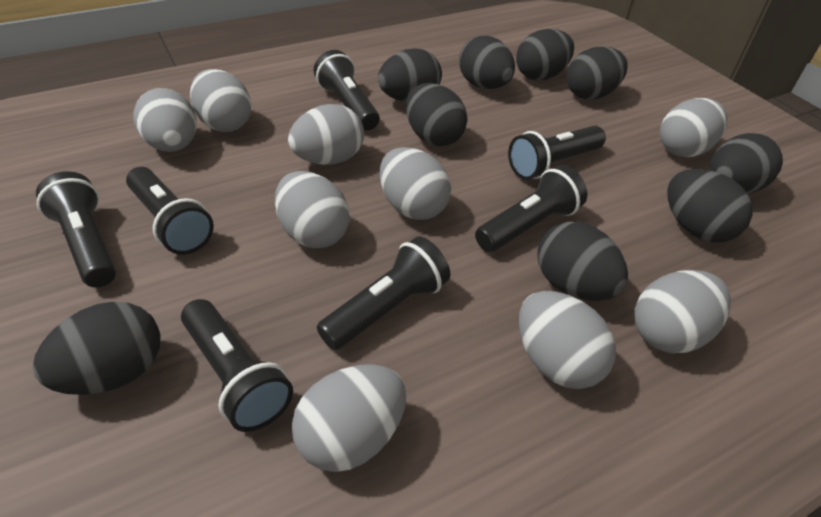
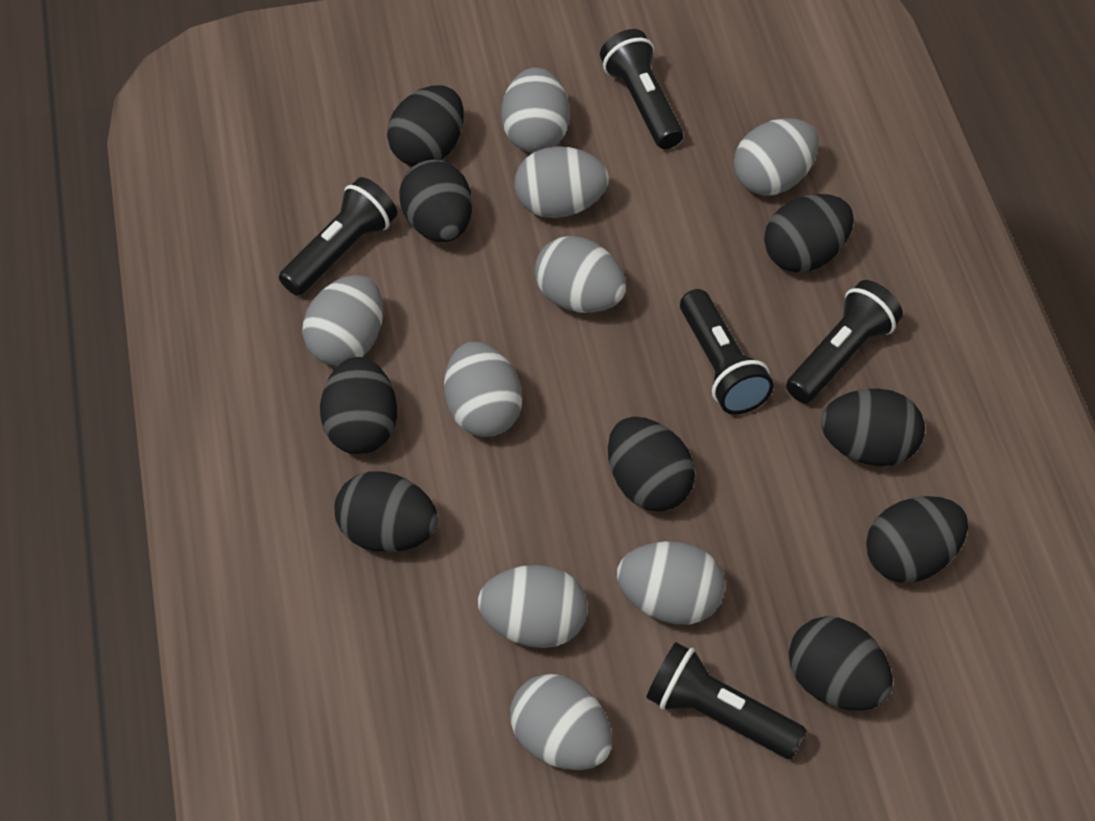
black flashlight: 7 -> 5

